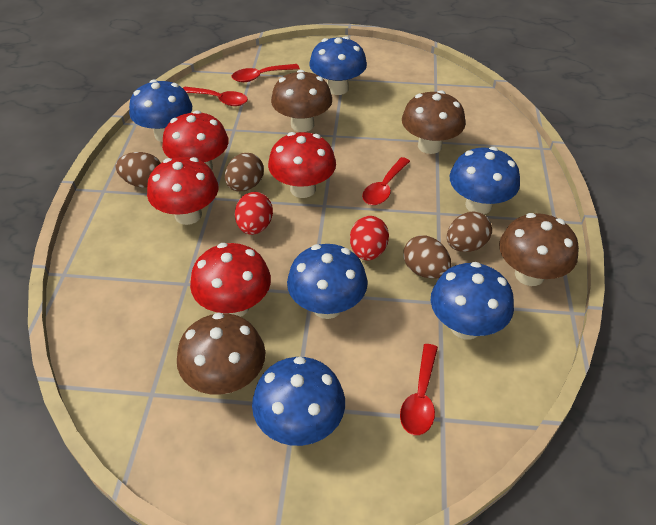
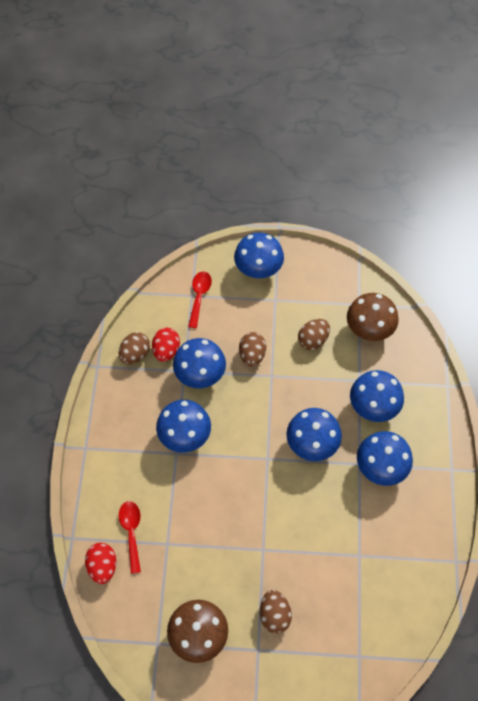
brown mushroom: 4 -> 2
red mushroom: 4 -> 0
red spoon: 4 -> 2

